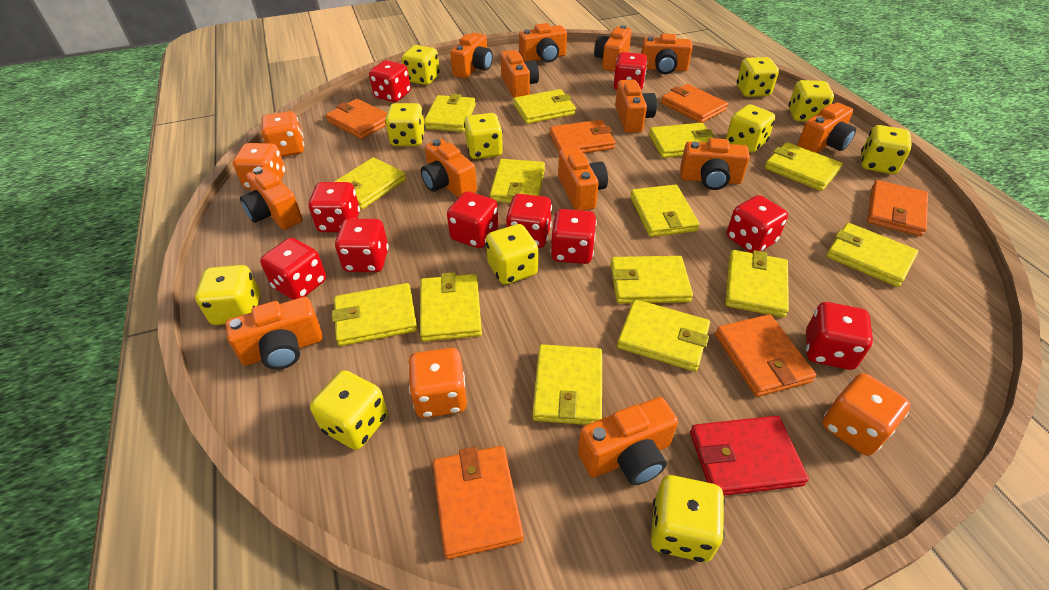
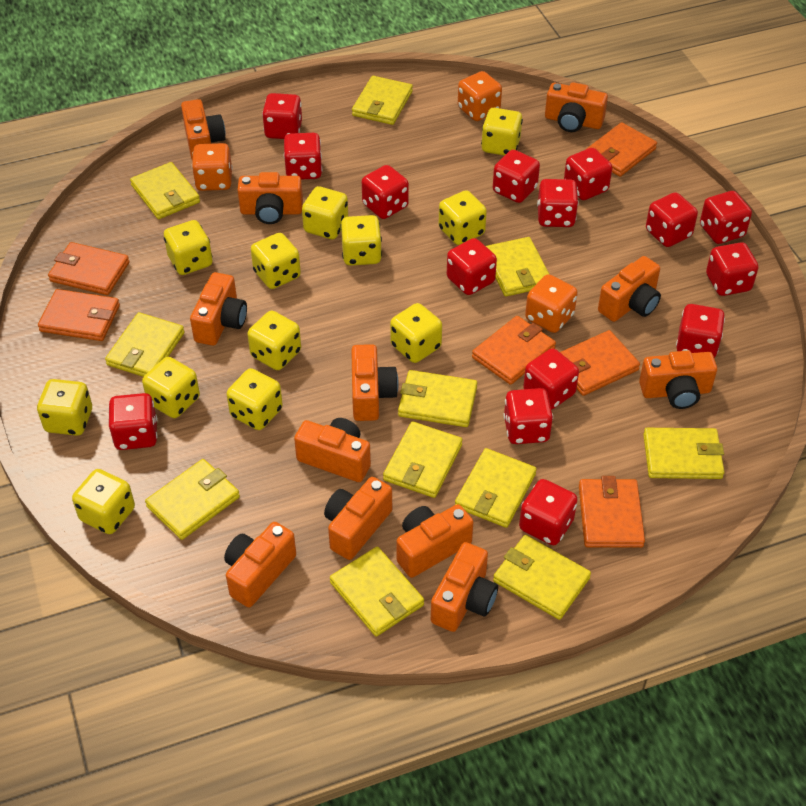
orange camera: 13 -> 12
orange dice: 4 -> 3
red dice: 10 -> 15
red wallet: 1 -> 0
yellow dice: 11 -> 12
yellow wallet: 14 -> 11

